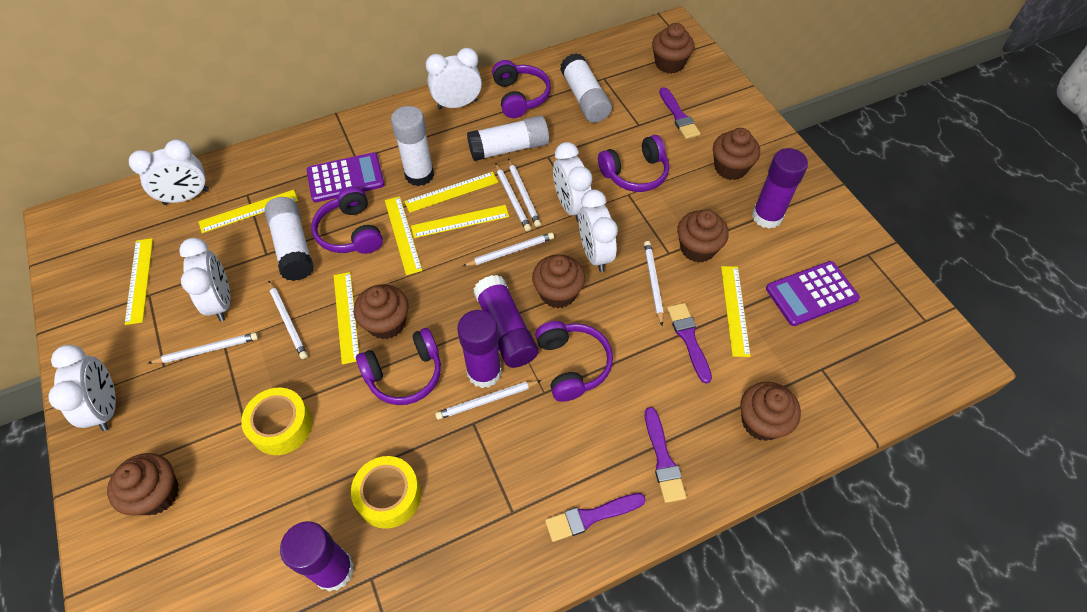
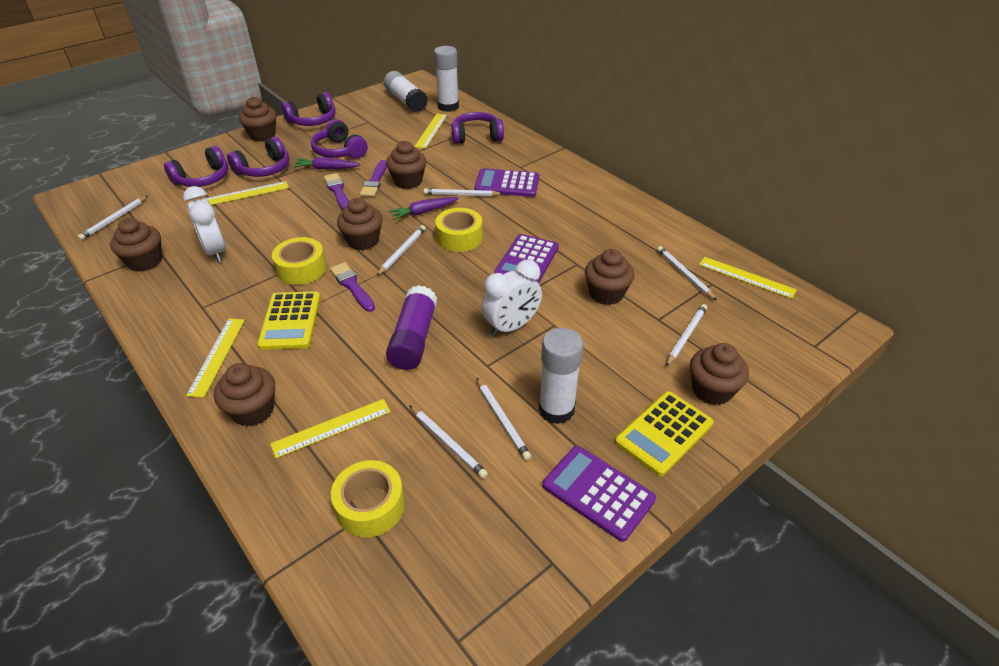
purple brush: 4 -> 3
purple calculator: 2 -> 3
purple carrot: 0 -> 2
purple glue stick: 4 -> 1
white clock: 6 -> 2
white glue stick: 4 -> 3
yellow calculator: 0 -> 2
yellow ruler: 7 -> 5
yellow tape: 2 -> 3

